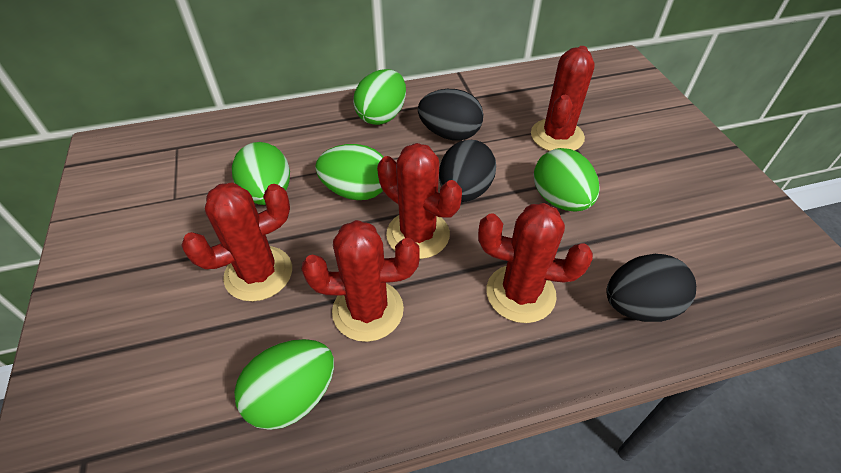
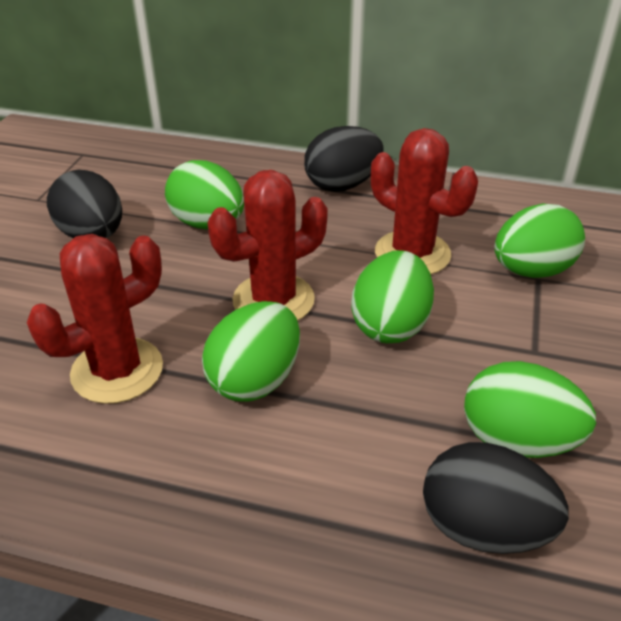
red cactus: 5 -> 3

